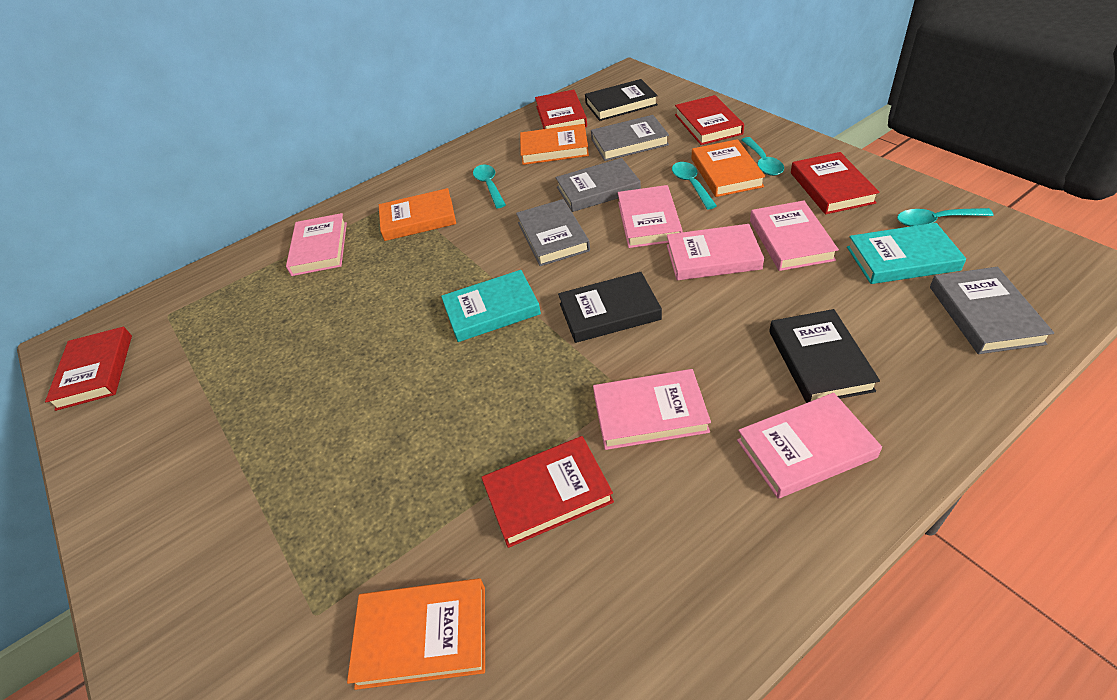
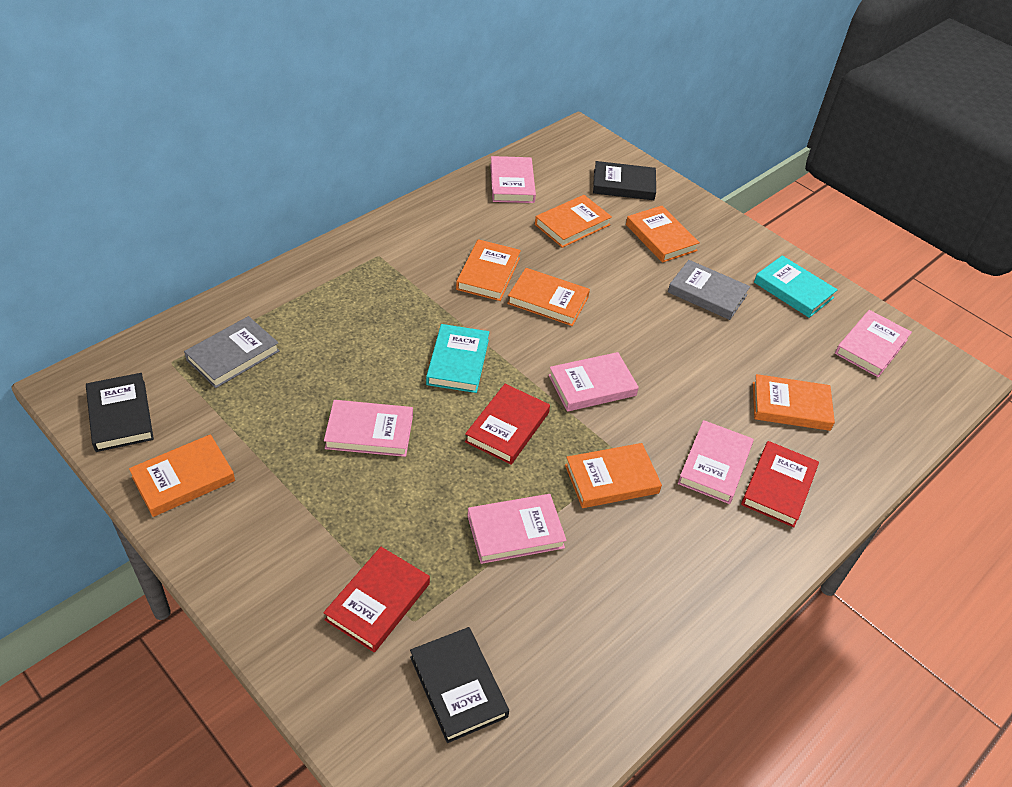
grey book: 4 -> 2
orange book: 4 -> 7
red book: 5 -> 3
turquoise spoon: 4 -> 0

